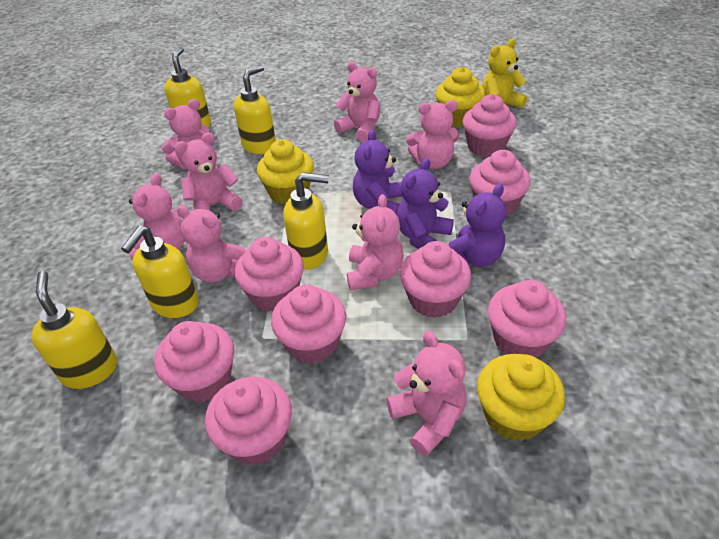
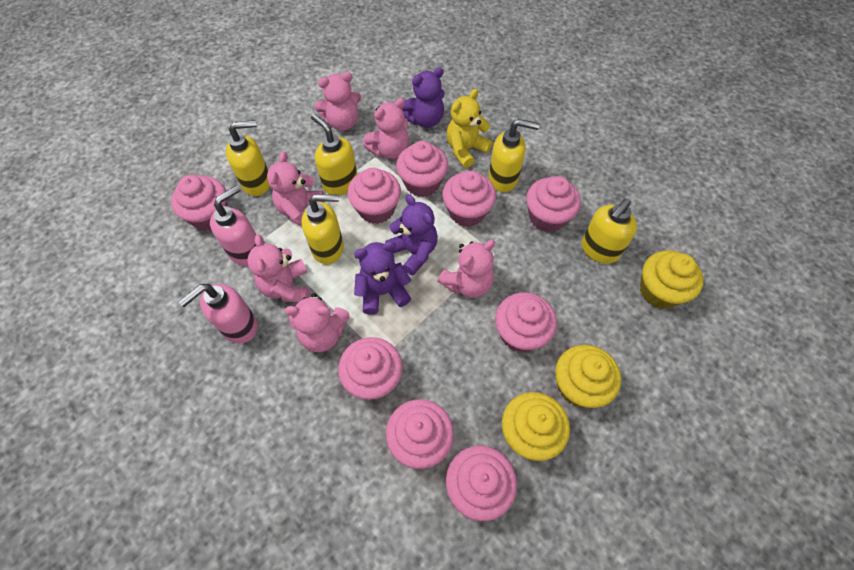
pink cupcake: 8 -> 9
pink soap dispenser: 0 -> 2
pink teddy bear: 8 -> 6

